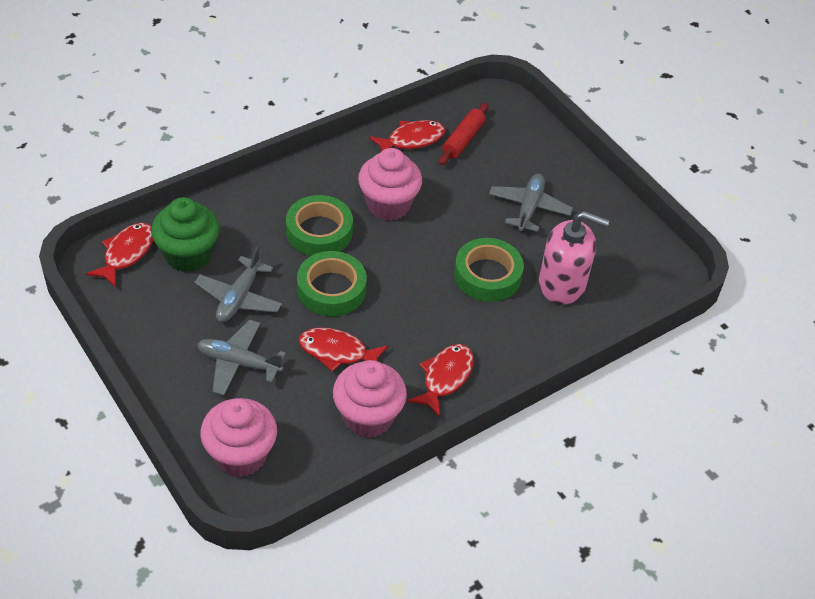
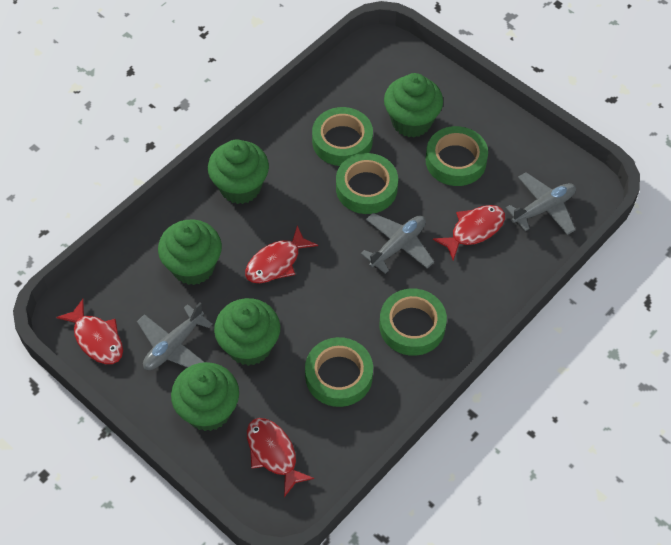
green cupcake: 1 -> 5
green tape: 3 -> 5
pink cupcake: 3 -> 0
pink soap dispenser: 1 -> 0
red rolling pin: 1 -> 0

